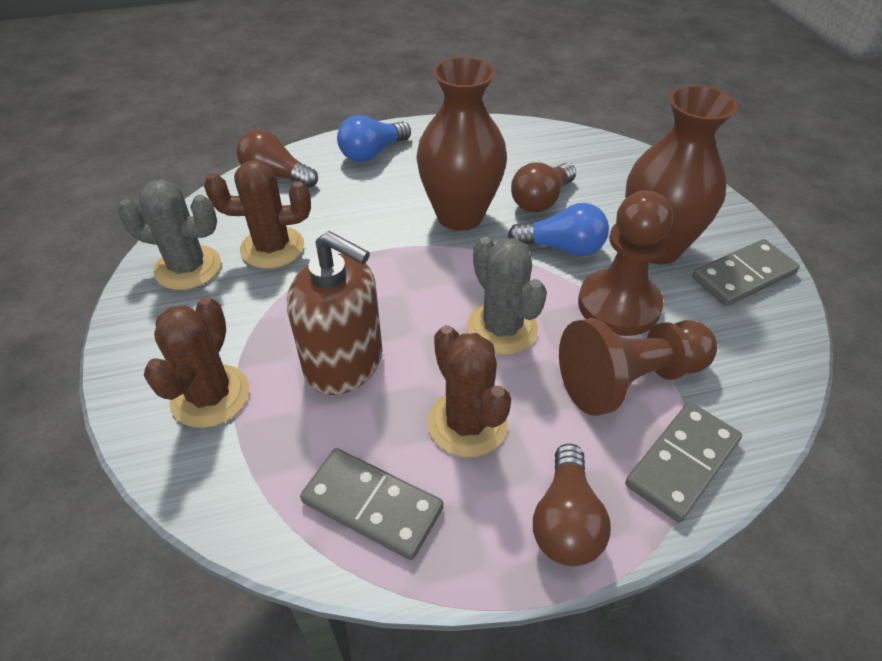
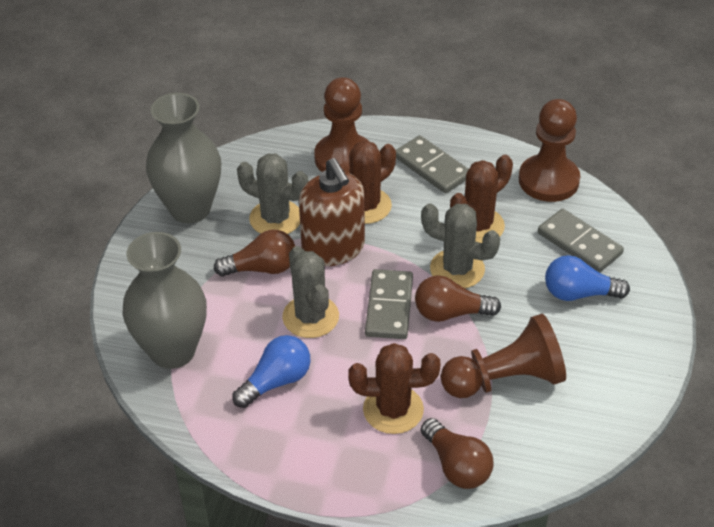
brown pawn: 2 -> 3
brown vase: 2 -> 0
grey cactus: 2 -> 3
grey vase: 0 -> 2

